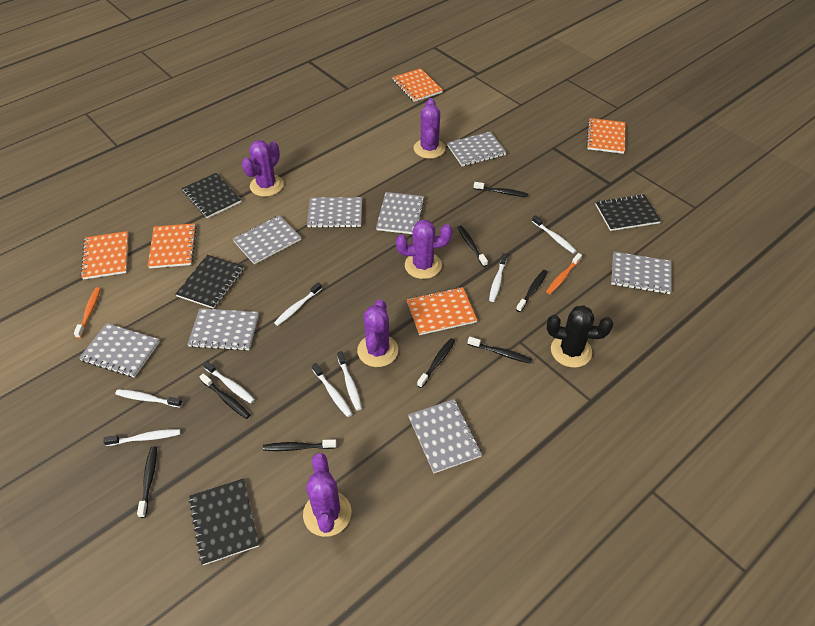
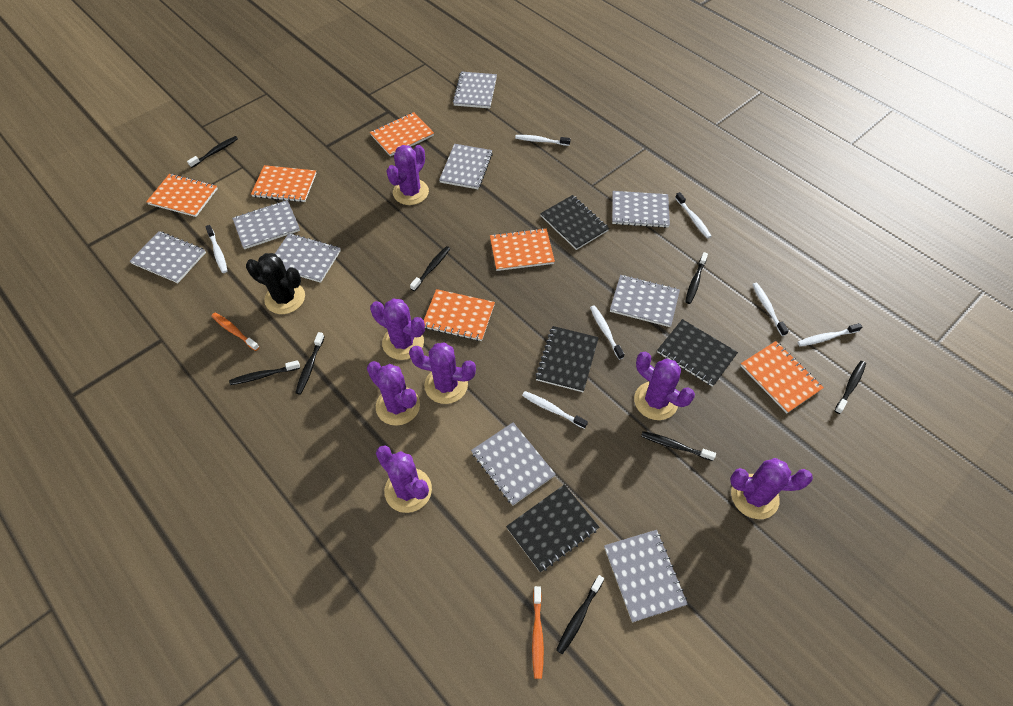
grey notebook: 8 -> 9
orange notebook: 5 -> 6
purple cactus: 5 -> 7
white toothbrush: 8 -> 7

